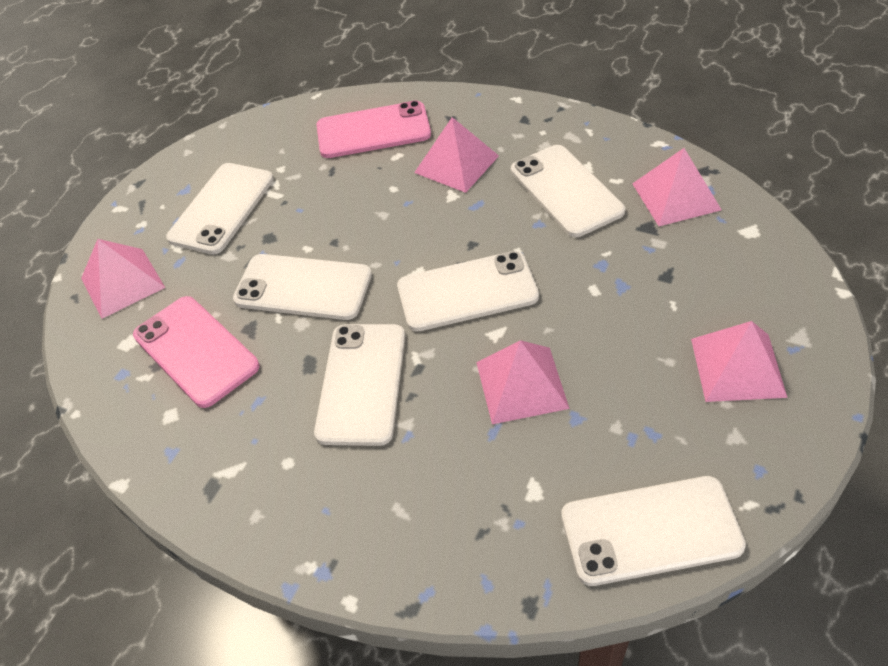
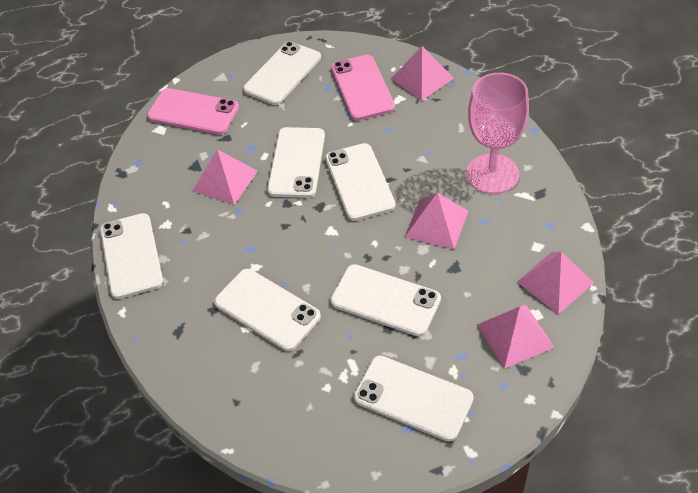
pink goblet: 0 -> 1
white phone: 6 -> 7

